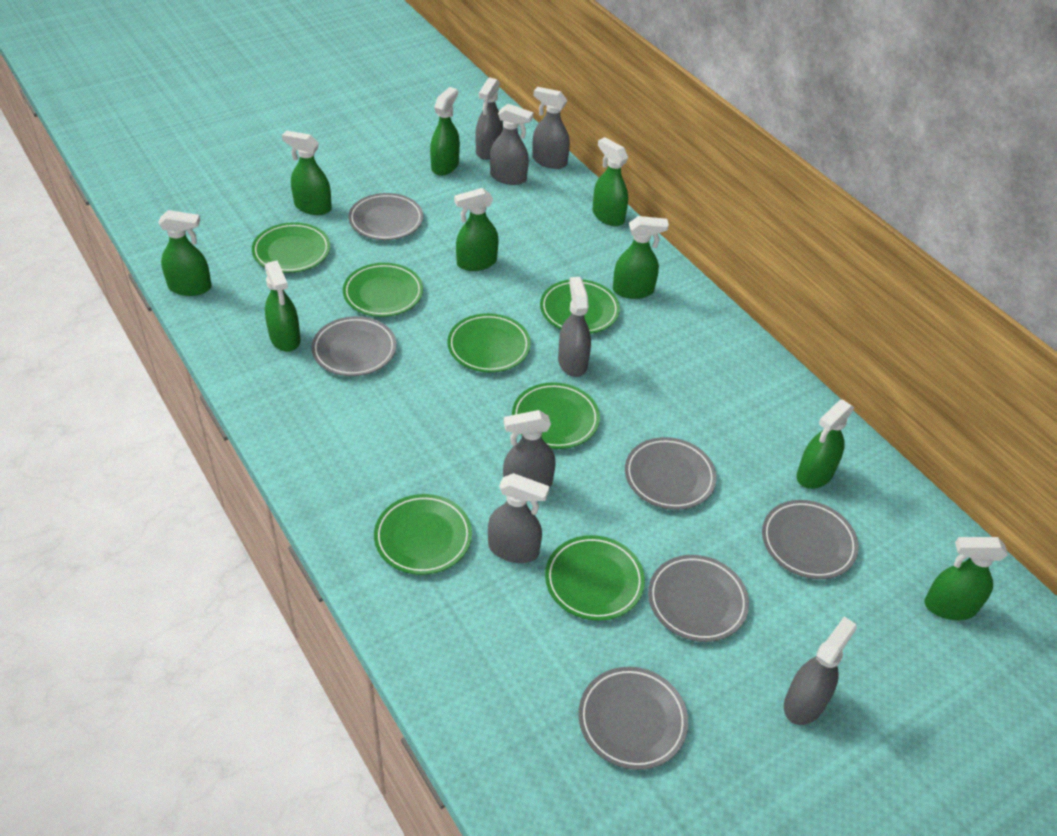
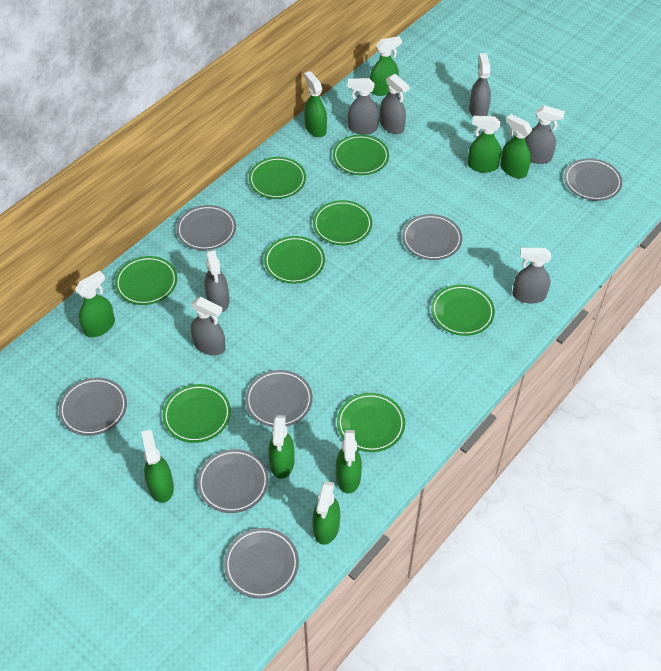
green plate: 7 -> 8
grey plate: 6 -> 7

